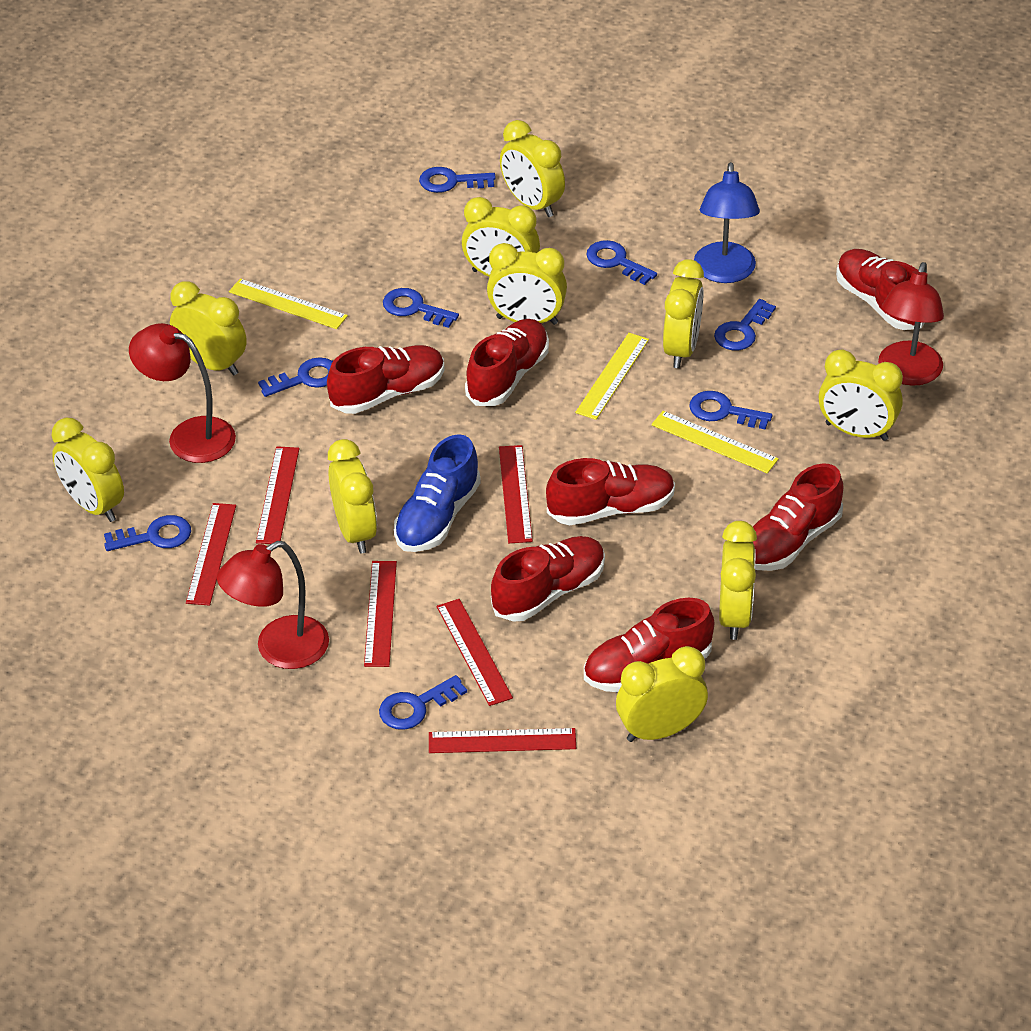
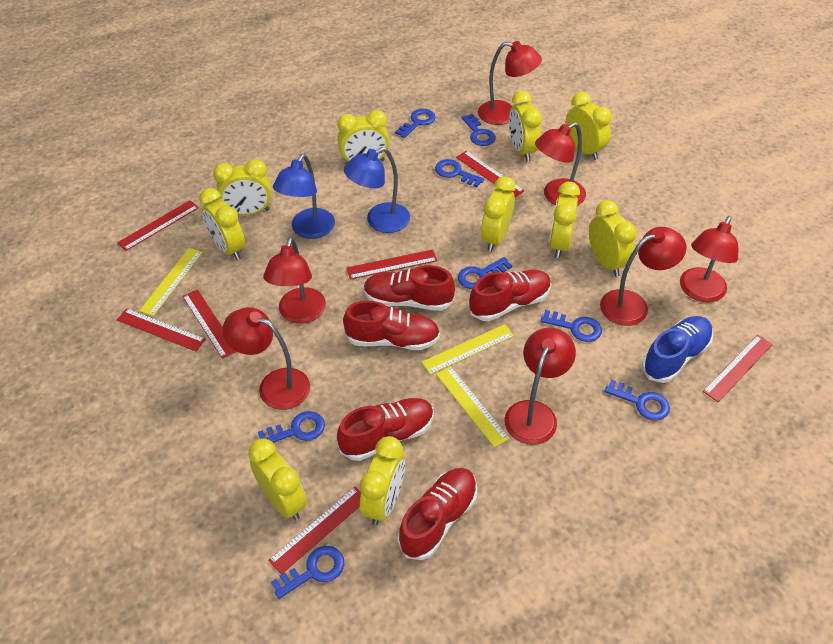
blue lamp: 1 -> 2
red lamp: 3 -> 7
red ruler: 6 -> 7
red shoe: 7 -> 5

